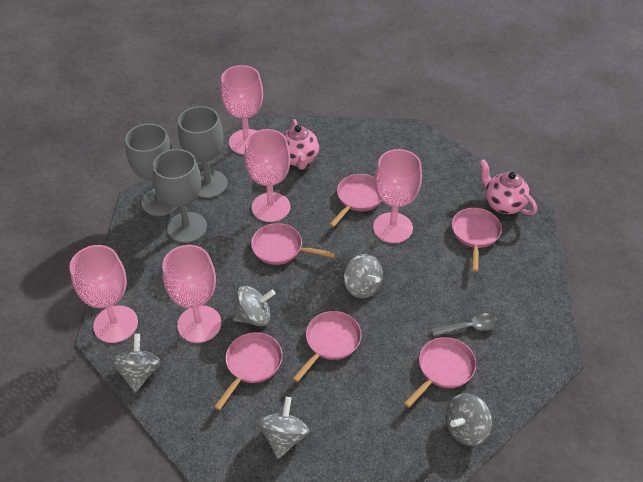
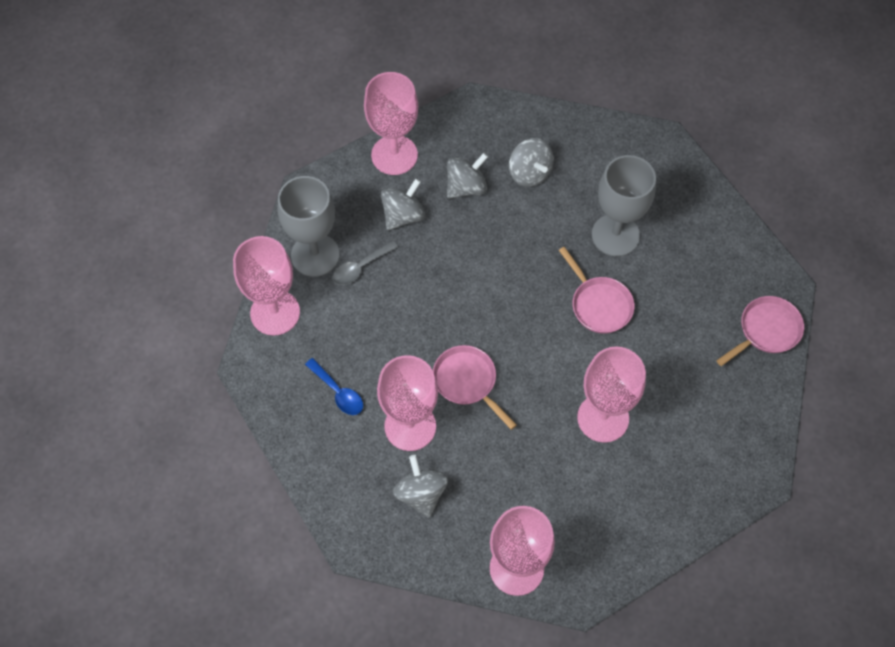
blue spoon: 0 -> 1
grey goblet: 3 -> 2
grey spinning top: 5 -> 4
pink pan: 6 -> 3
pink teapot: 2 -> 0

